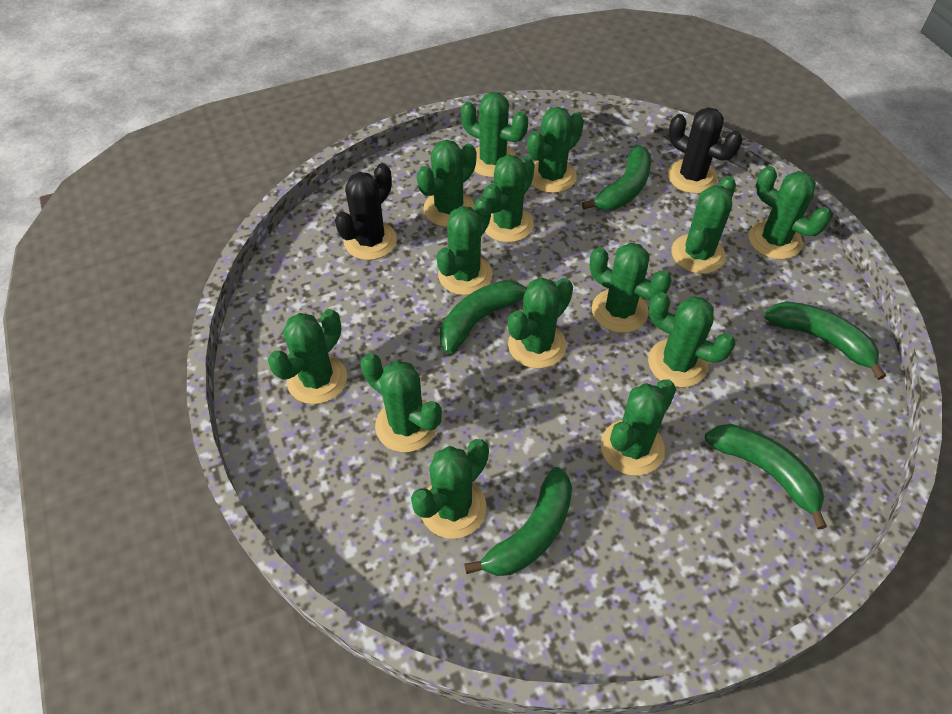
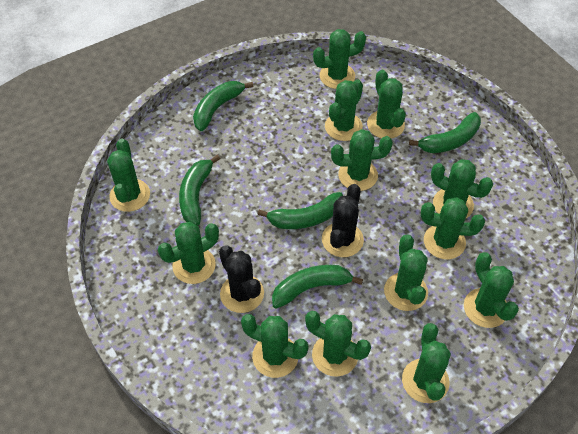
green cactus: 14 -> 13

